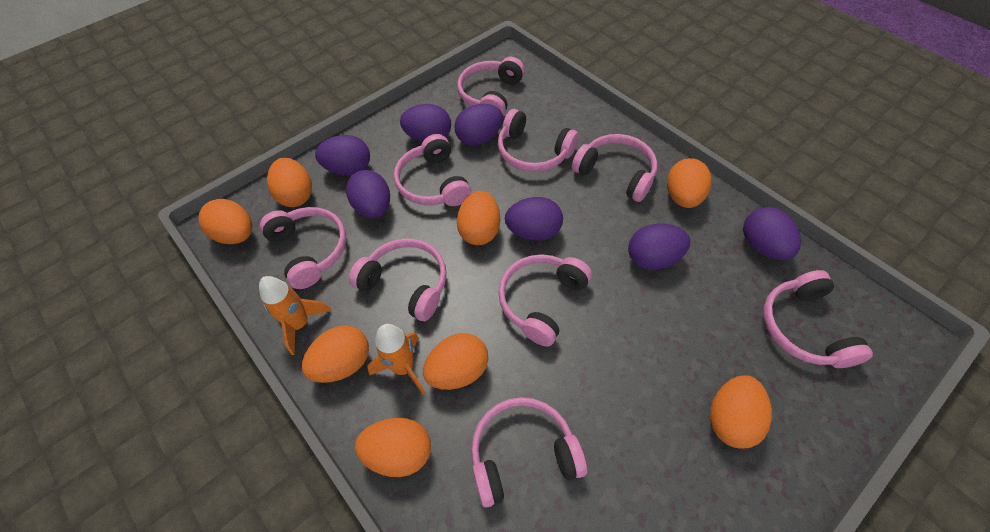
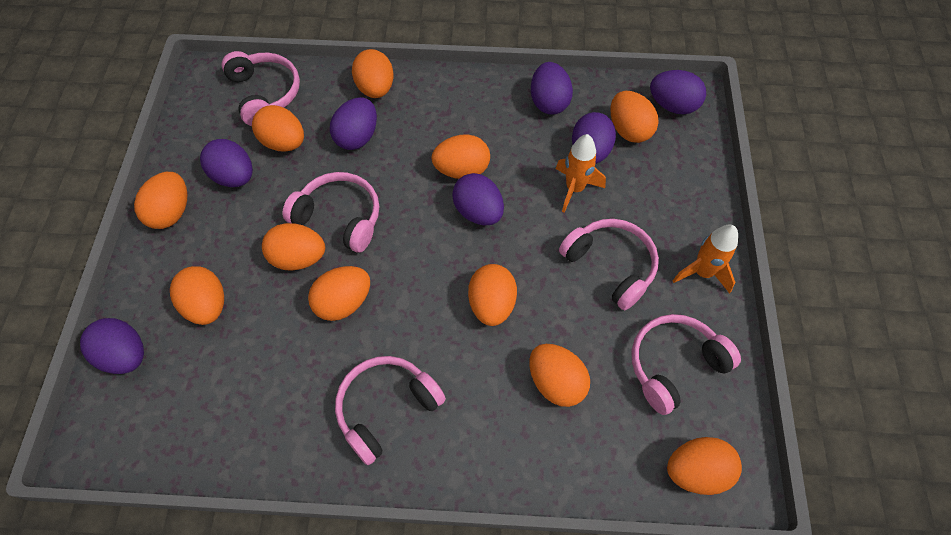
orange egg: 8 -> 11
pink headphones: 9 -> 5

